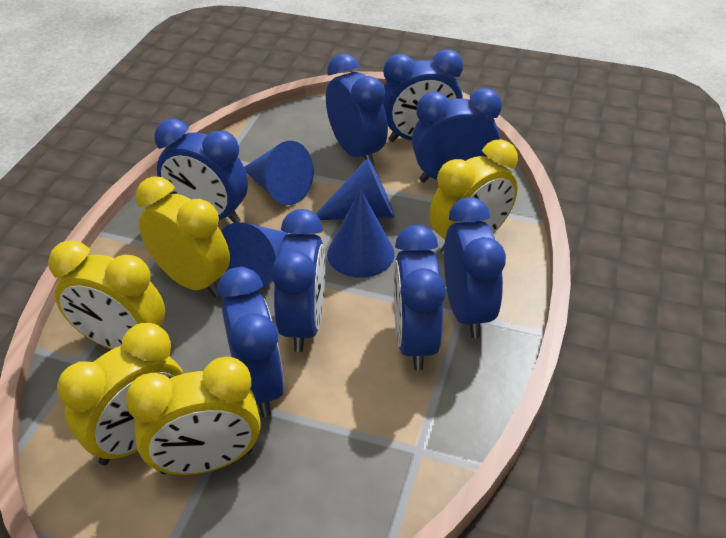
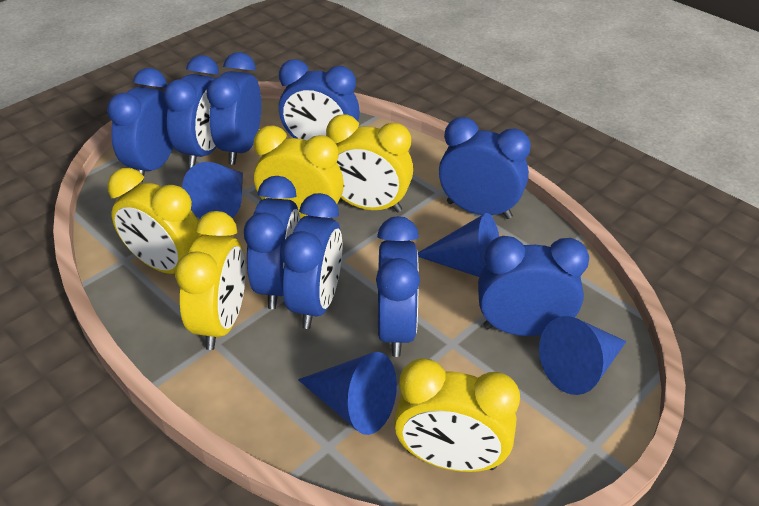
blue clock: 8 -> 9

